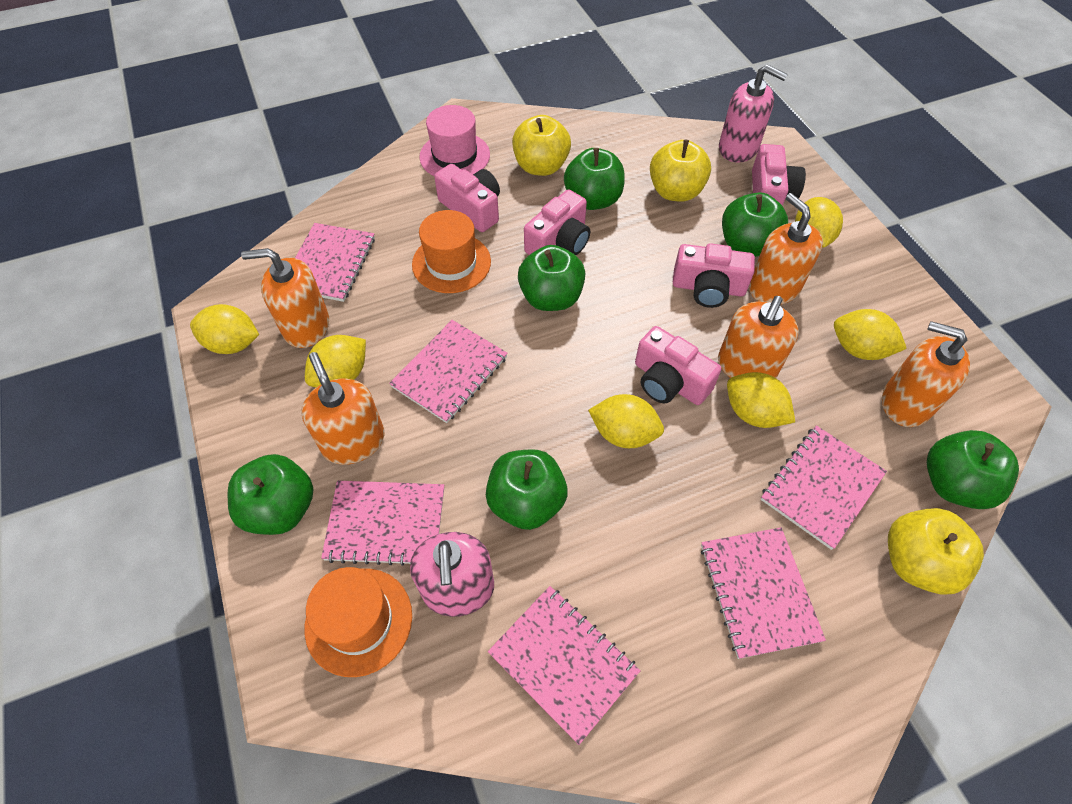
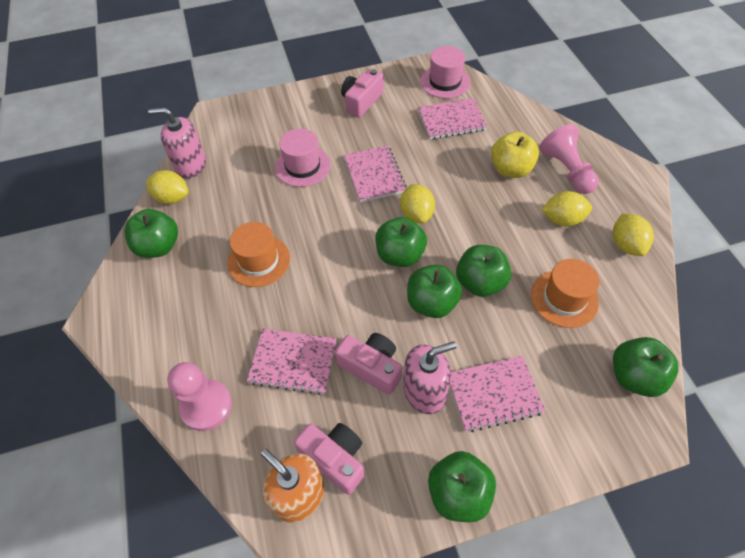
orange soap dispenser: 5 -> 1
pink camera: 5 -> 3
pink hat: 1 -> 2
pink notebook: 6 -> 4
pink pawn: 0 -> 2
yellow apple: 3 -> 1
yellow lemon: 6 -> 4

